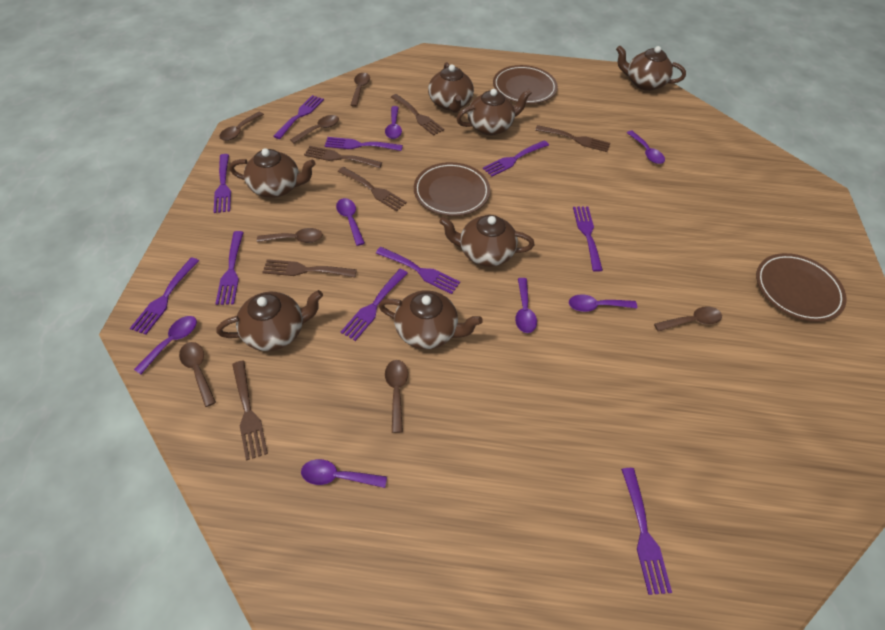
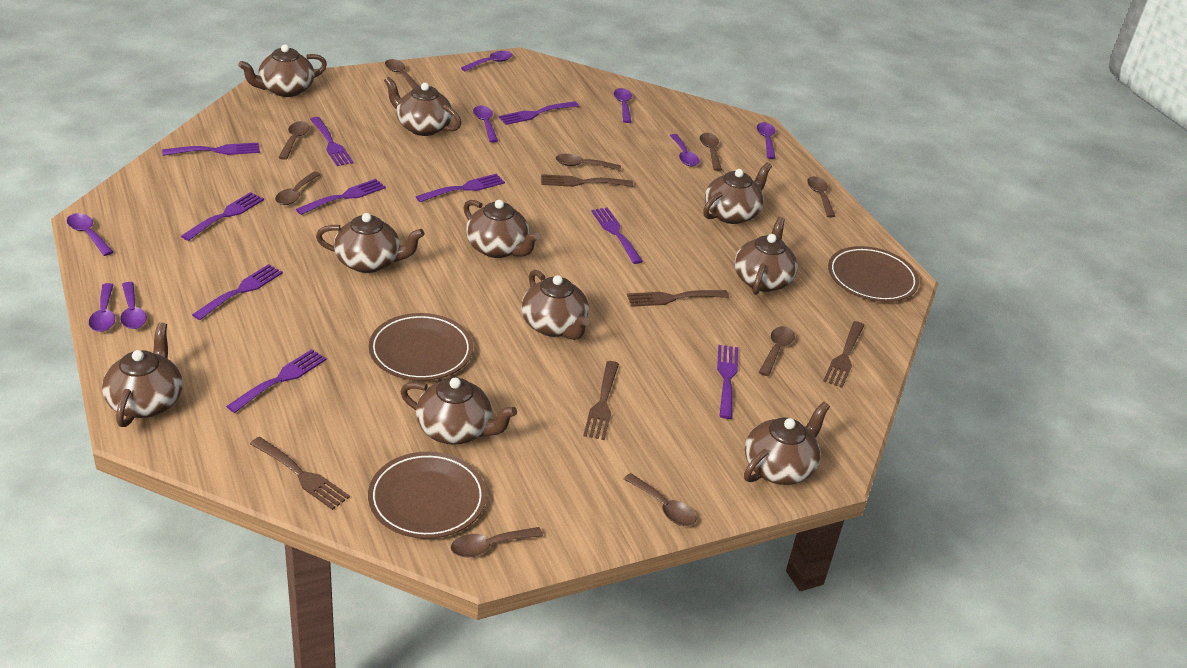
brown fork: 6 -> 5
brown spoon: 7 -> 9
brown teapot: 7 -> 10
purple spoon: 7 -> 8

